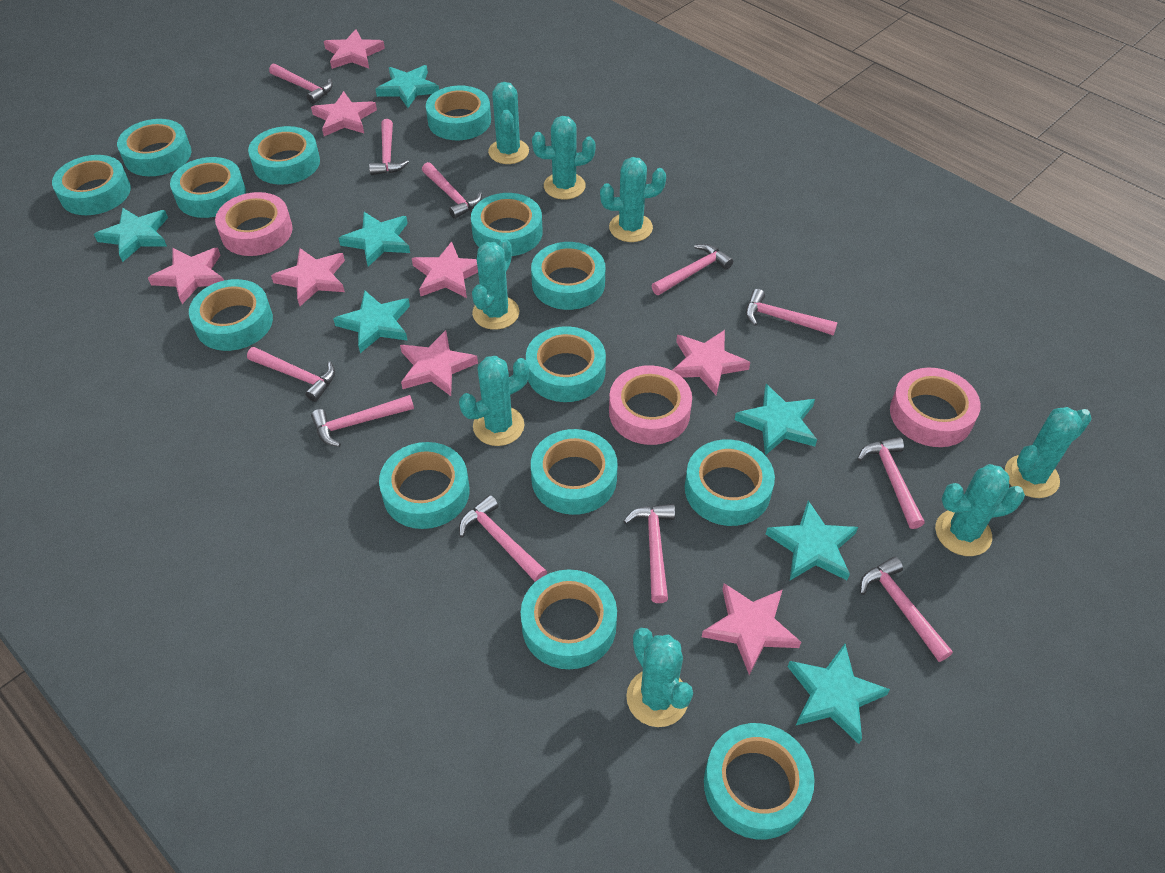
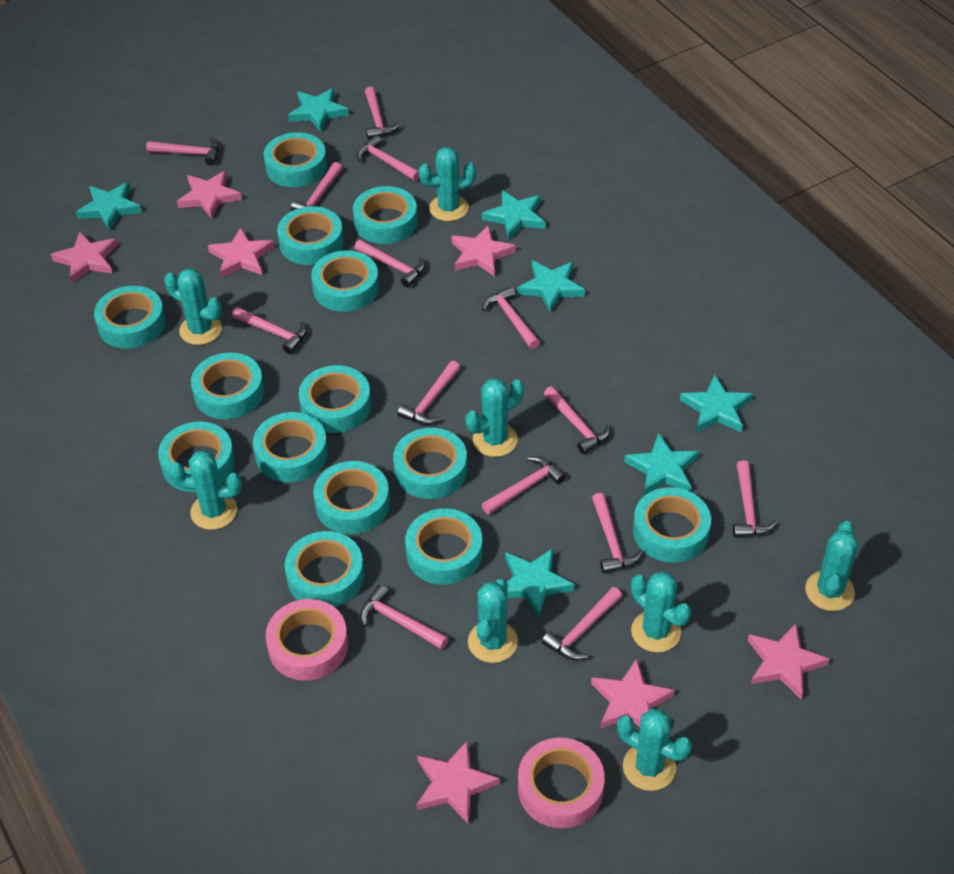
pink hammer: 11 -> 14
pink star: 8 -> 7
pink tape: 3 -> 2

